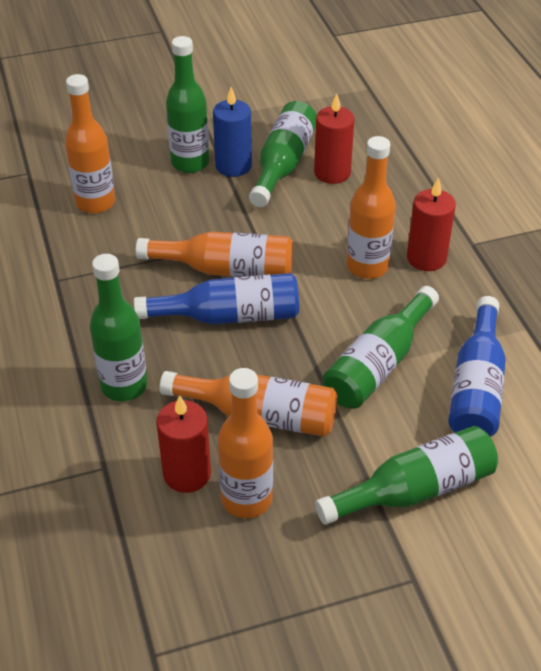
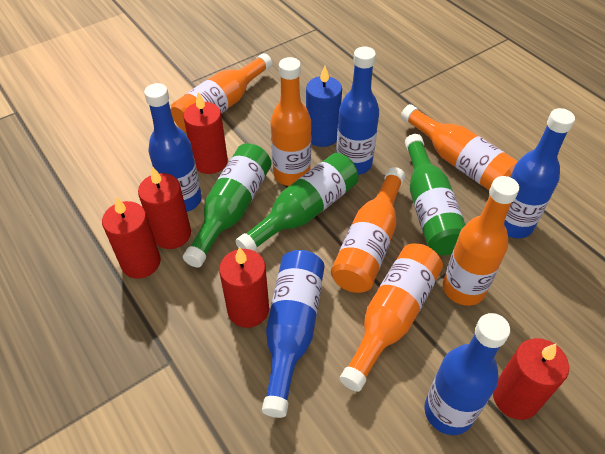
blue bottle: 2 -> 5
green bottle: 5 -> 3
orange bottle: 5 -> 6
red candle: 3 -> 5

